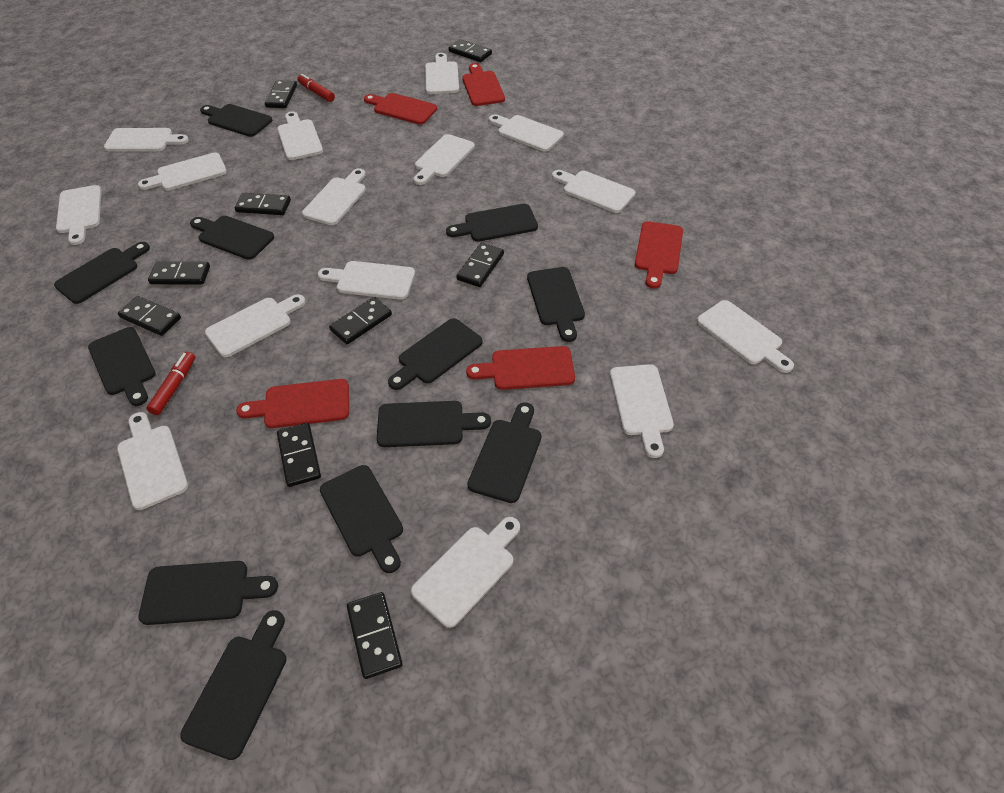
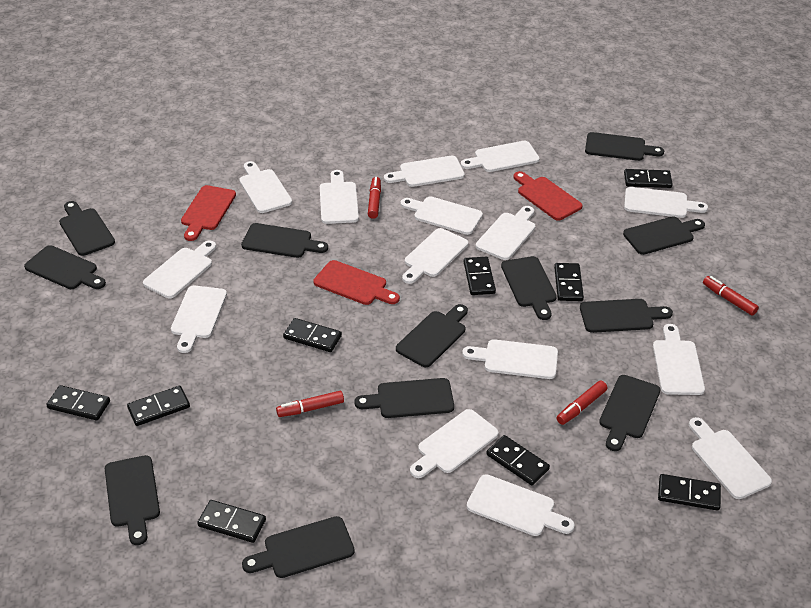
red cutting board: 5 -> 3
red marker: 2 -> 4

